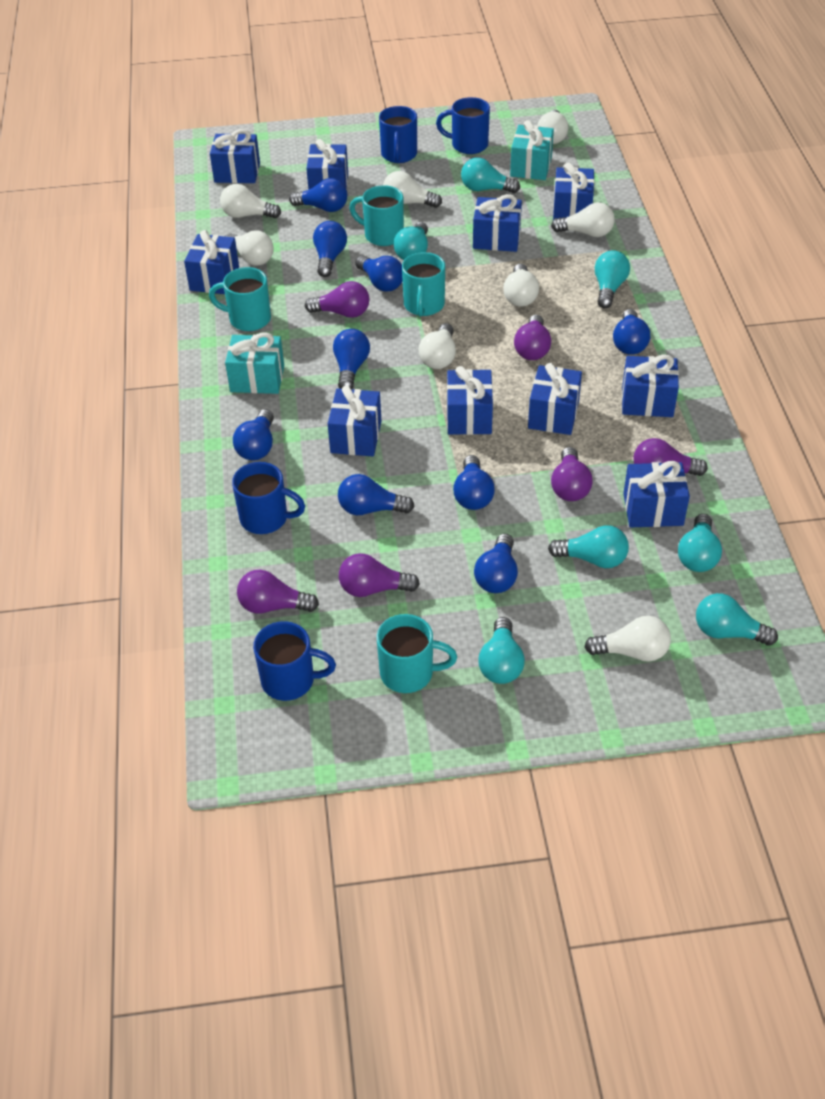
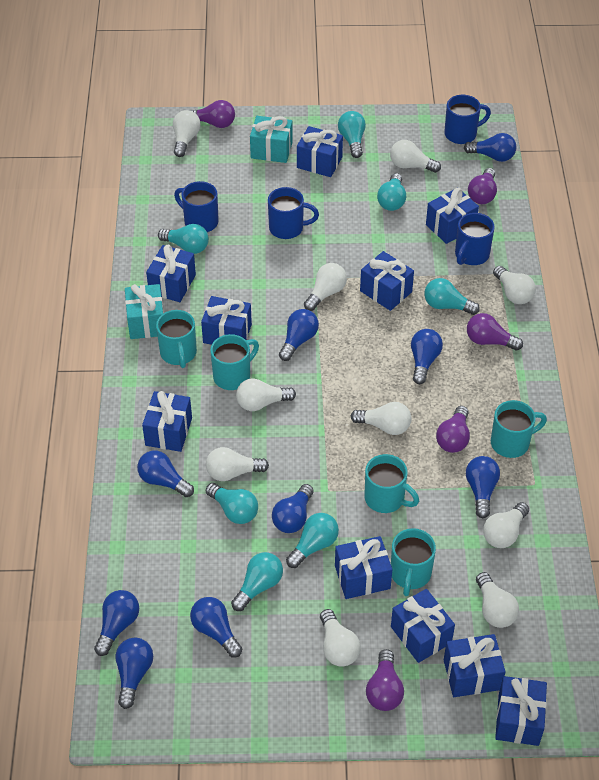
purple light bulb: 6 -> 5
turquoise mug: 4 -> 5
white light bulb: 8 -> 10

